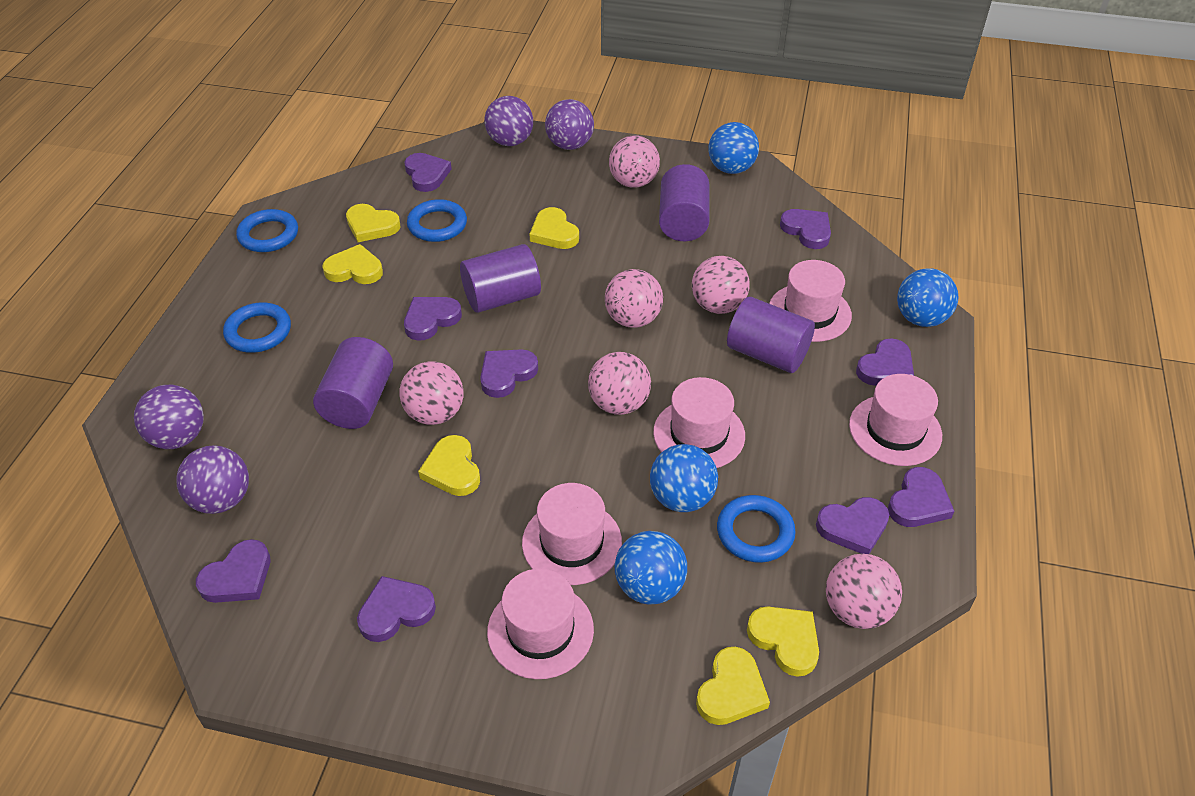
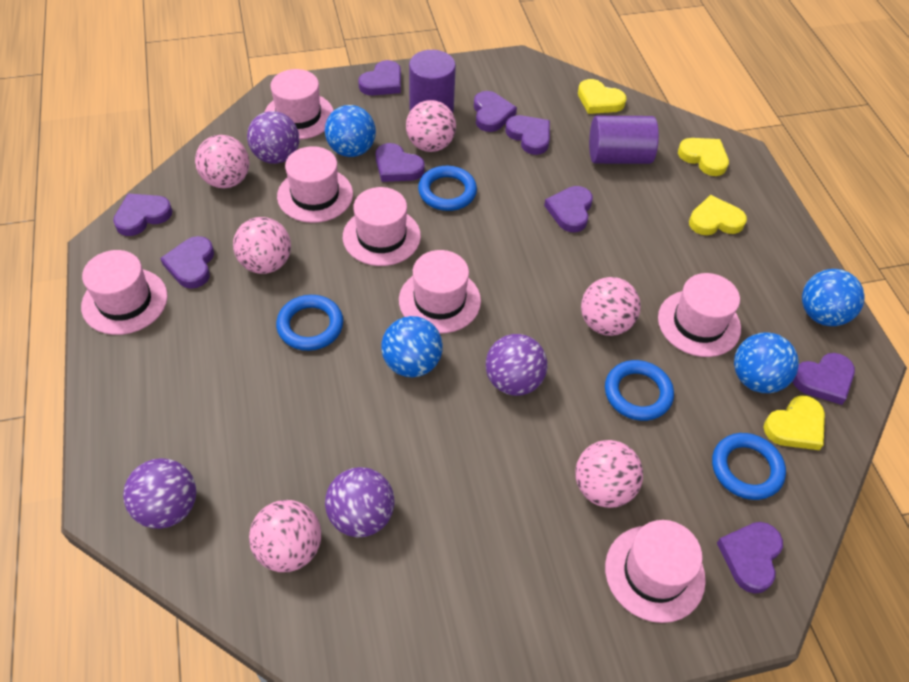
pink hat: 5 -> 7
purple cylinder: 4 -> 2
yellow heart: 6 -> 4

